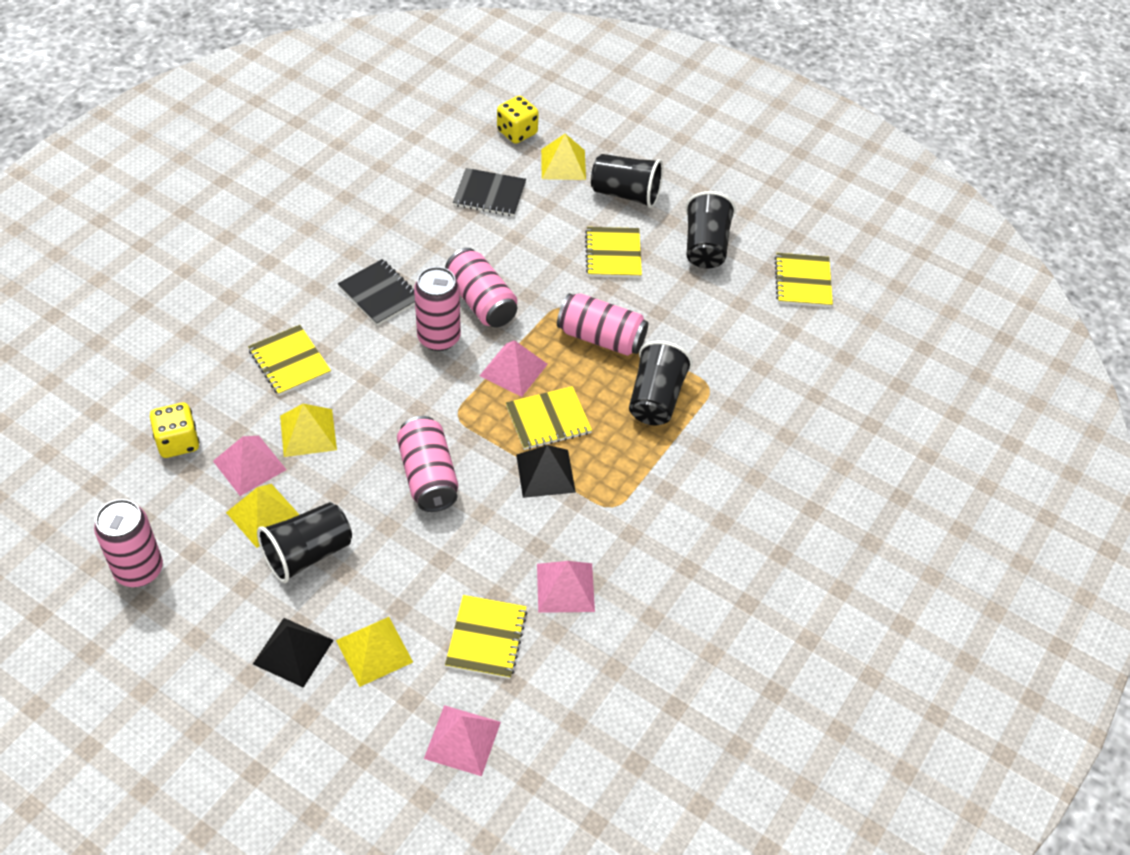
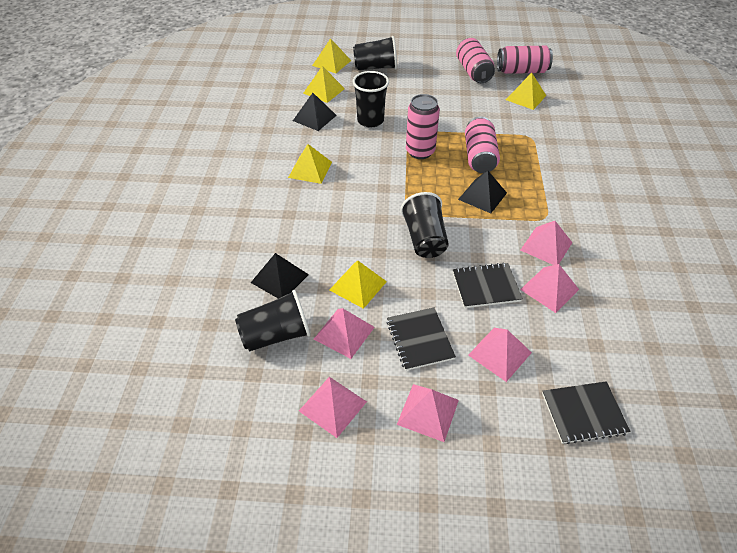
black notebook: 2 -> 3
black pyramid: 2 -> 3
pink can: 5 -> 4
pink pyramid: 4 -> 6
yellow dice: 2 -> 0
yellow notebook: 5 -> 0
yellow pyramid: 4 -> 5

